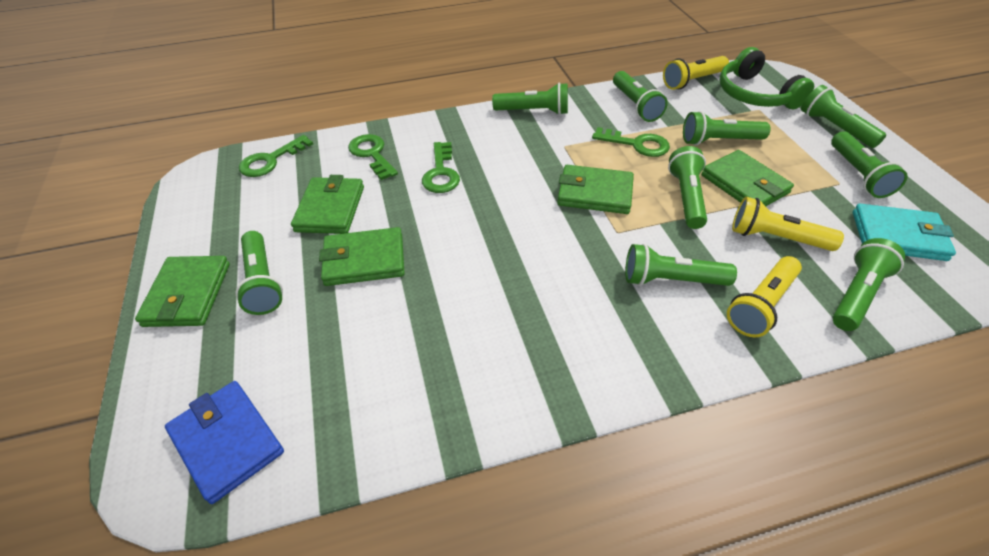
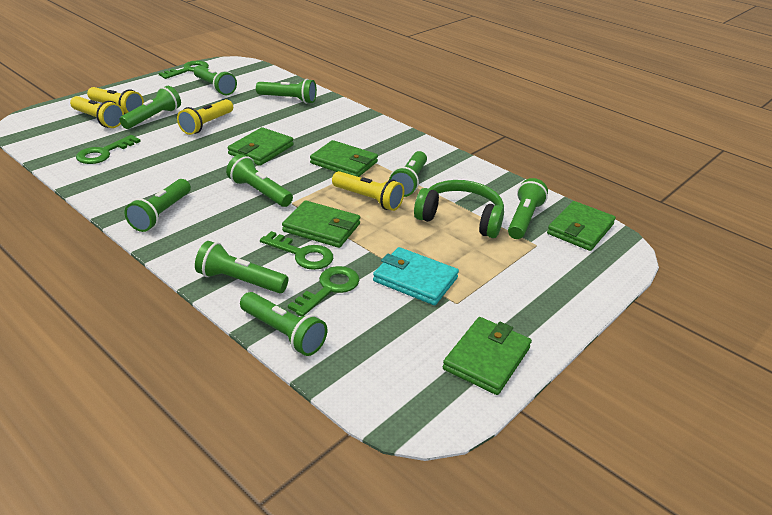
blue wallet: 1 -> 0
yellow flashlight: 3 -> 4

